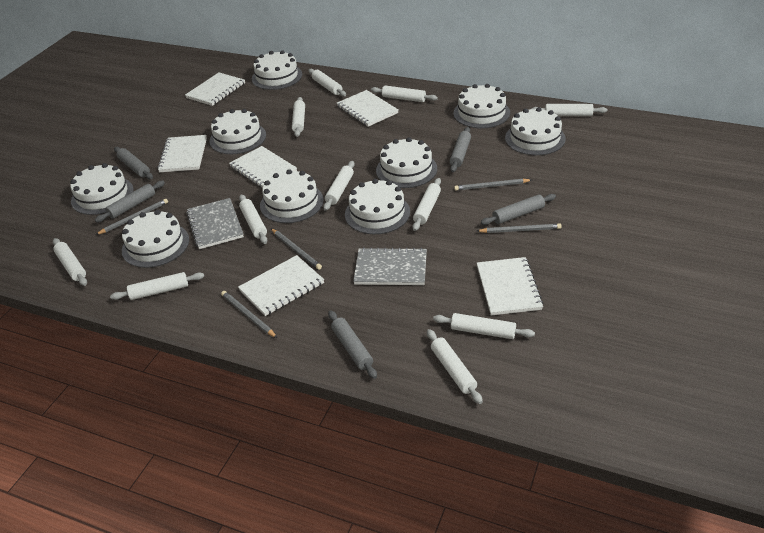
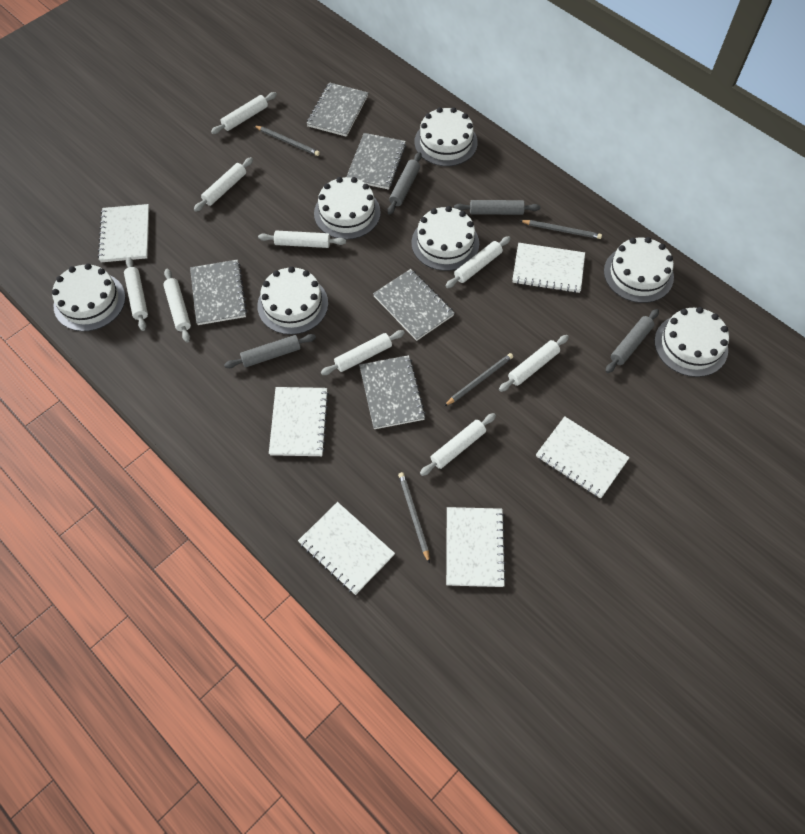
grey notebook: 2 -> 5
grey pencil: 5 -> 4
grey rolling pin: 5 -> 4
white cake: 9 -> 7
white rolling pin: 11 -> 9

